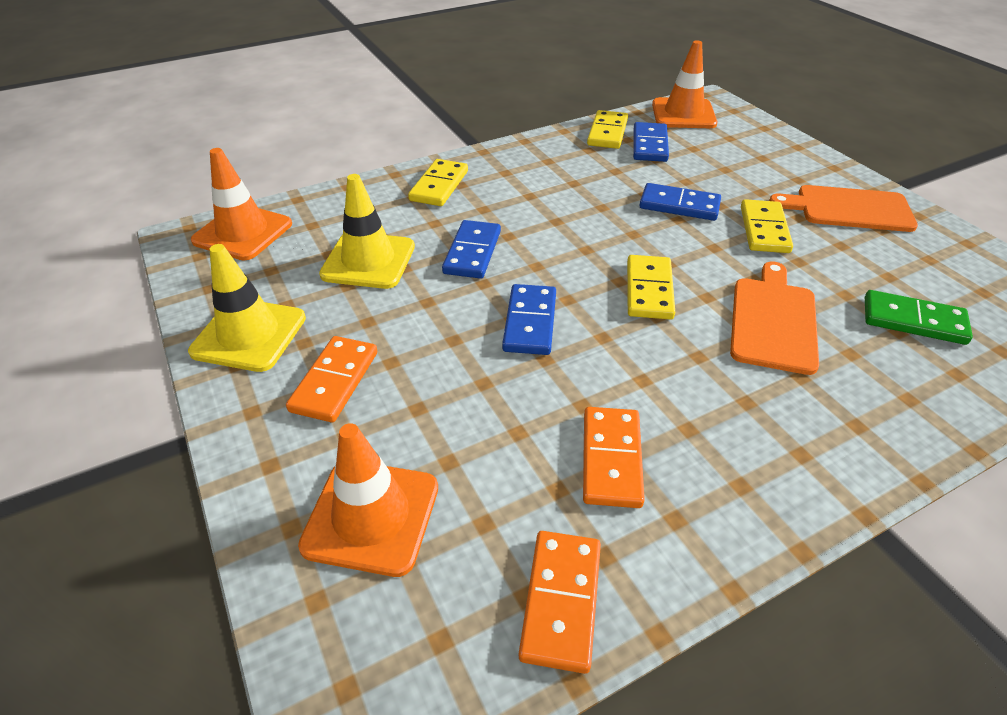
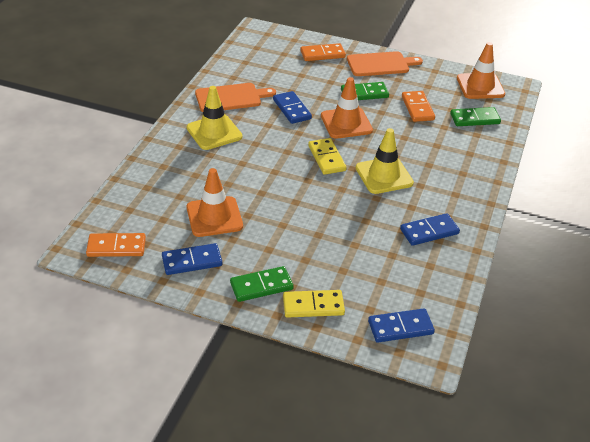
green domino: 1 -> 3
yellow domino: 4 -> 2

